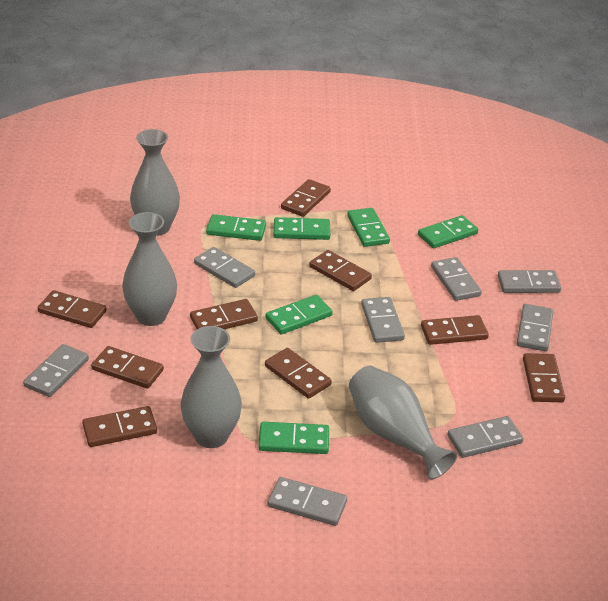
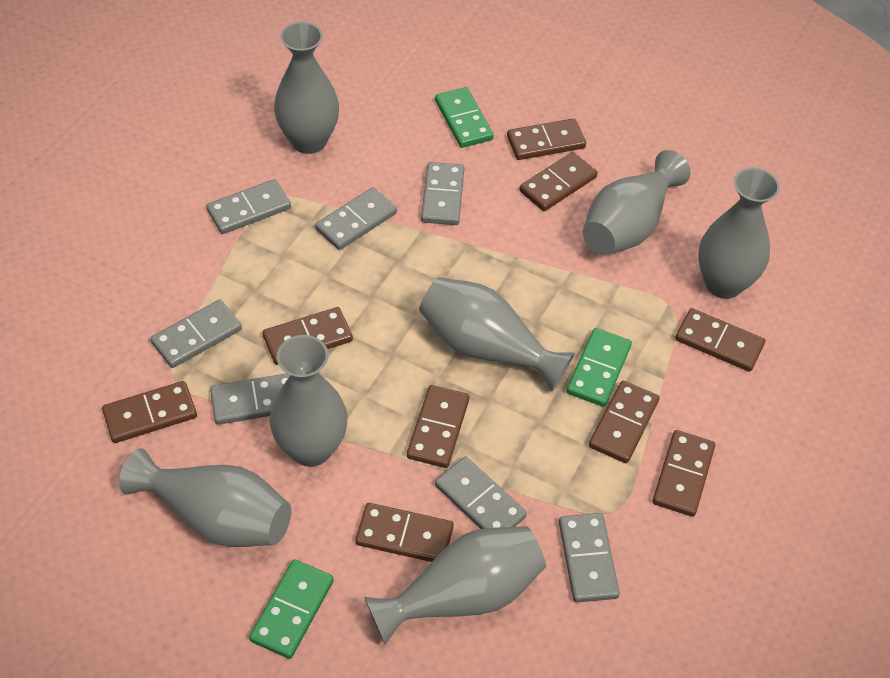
green domino: 6 -> 3
grey domino: 8 -> 7
grey vase: 4 -> 7

